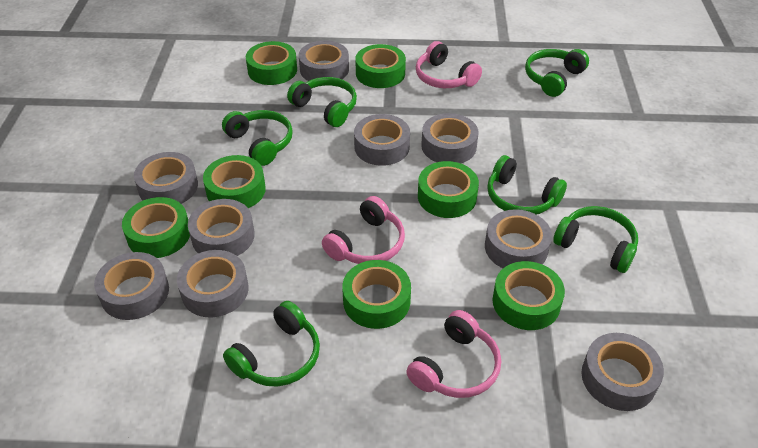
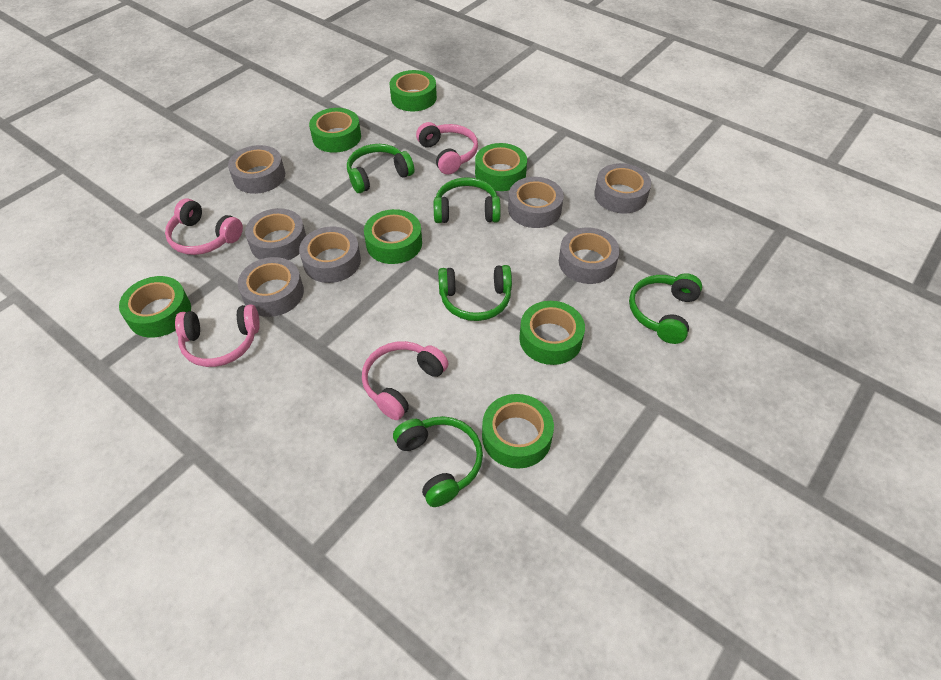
green headphones: 6 -> 5
grey tape: 9 -> 7
pink headphones: 3 -> 4

